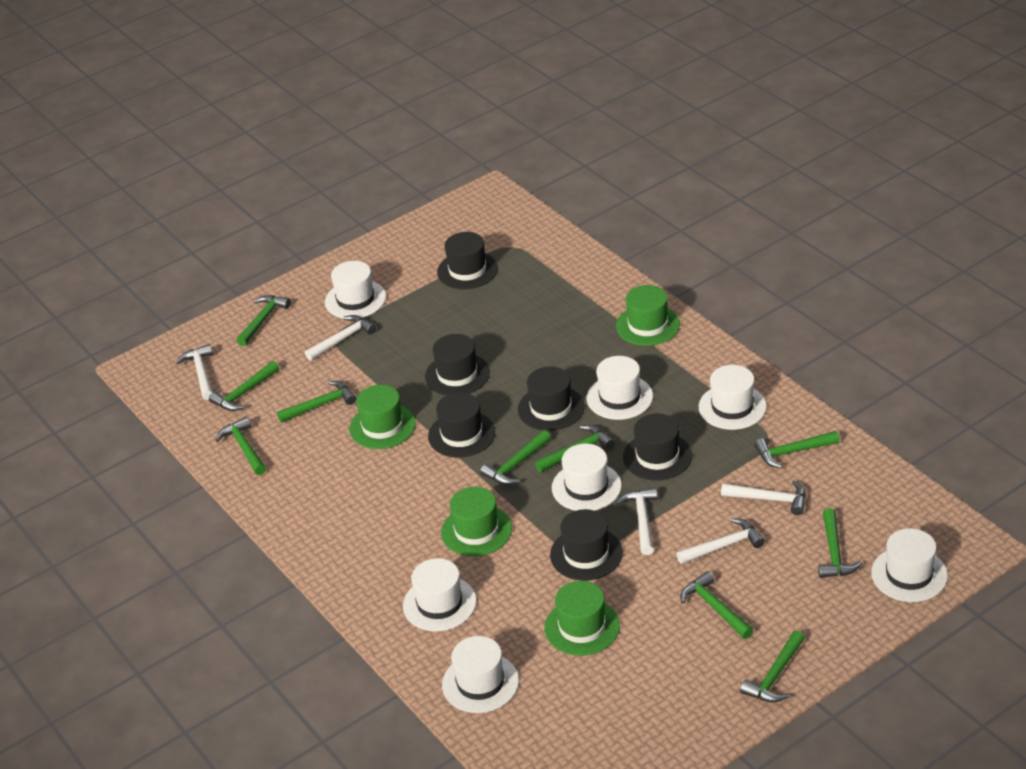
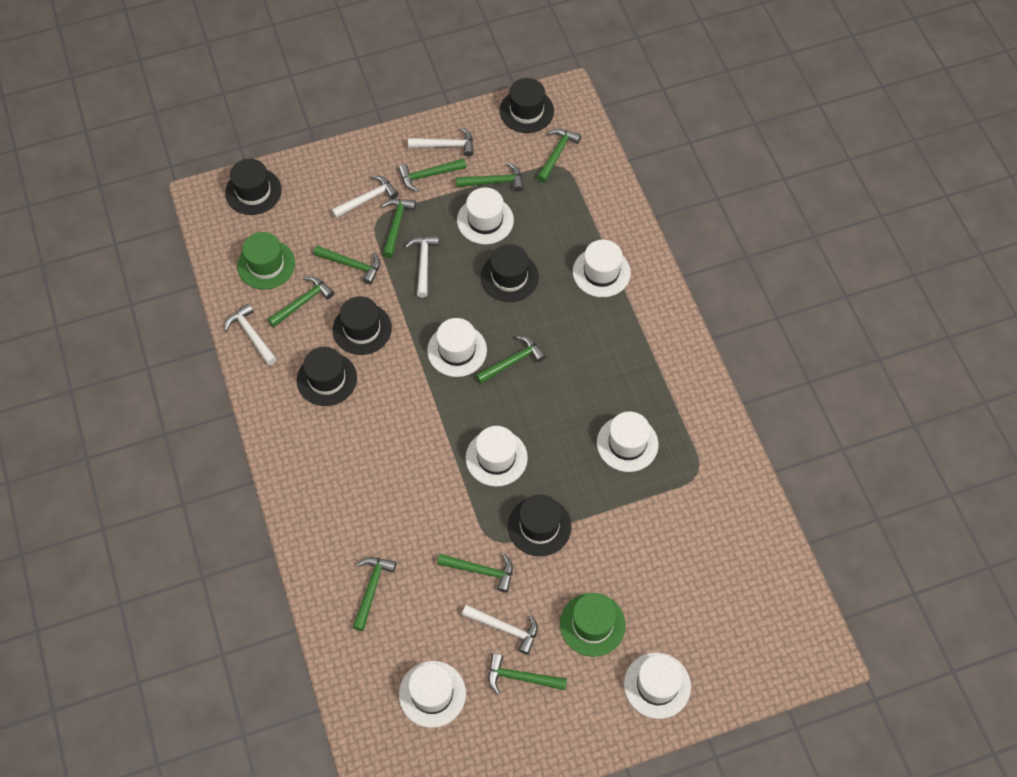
green hat: 4 -> 2

